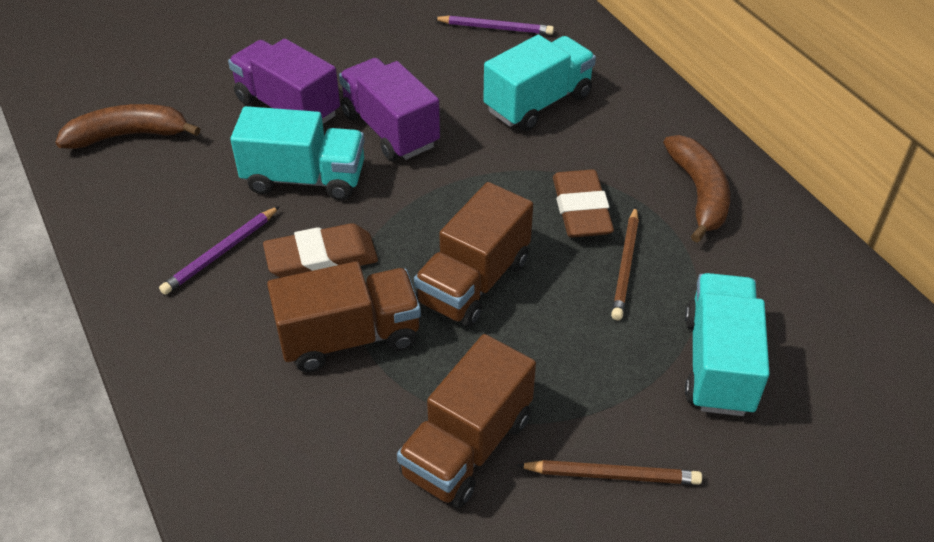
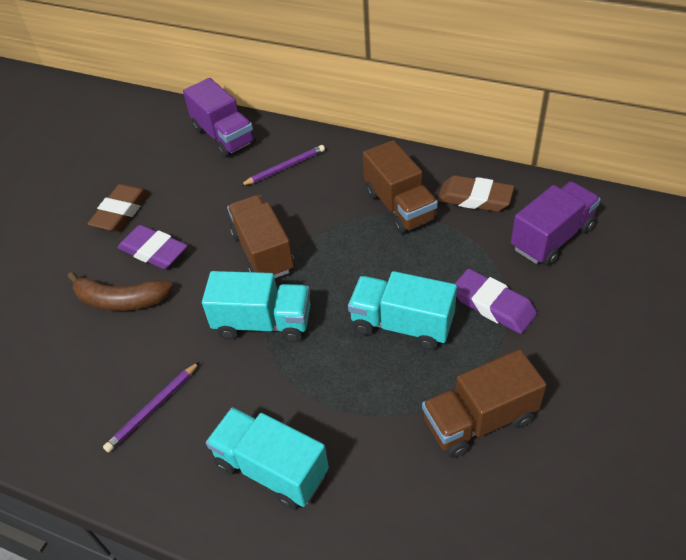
brown banana: 2 -> 1
brown pencil: 2 -> 0
purple eraser: 0 -> 2

